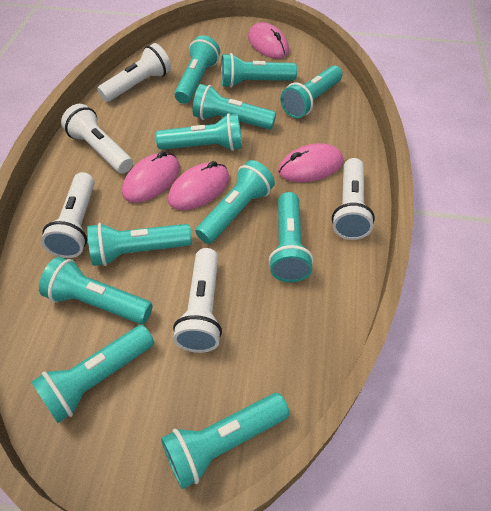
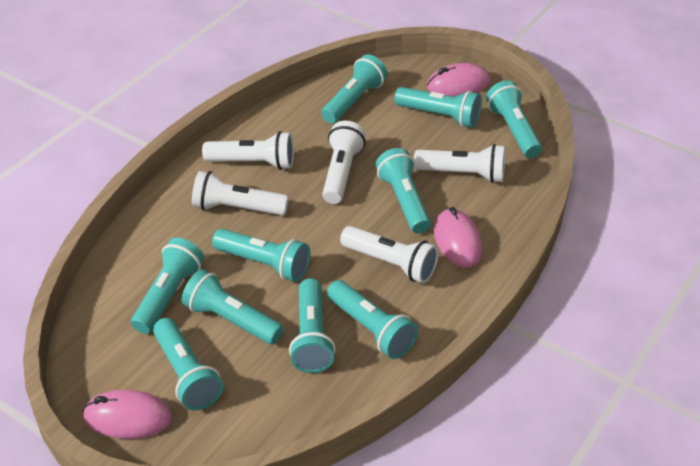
pink mouse: 4 -> 3
turquoise flashlight: 11 -> 10

